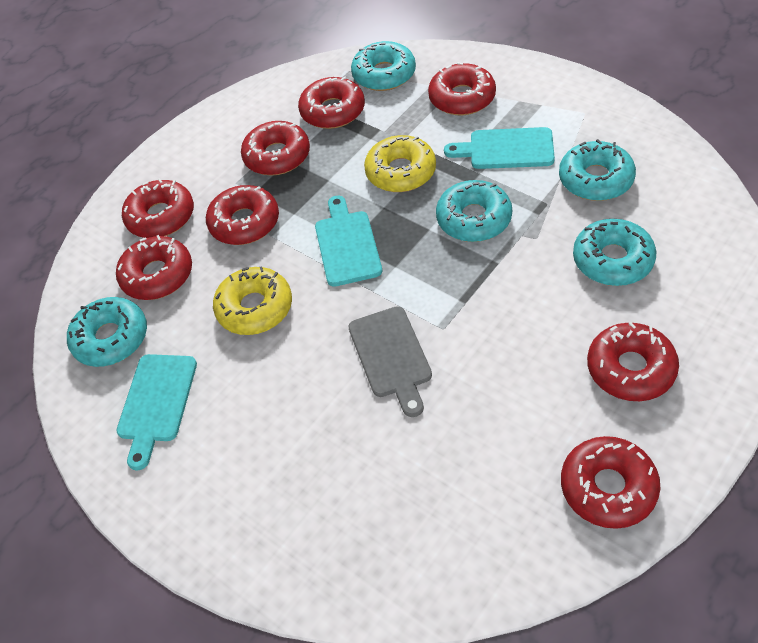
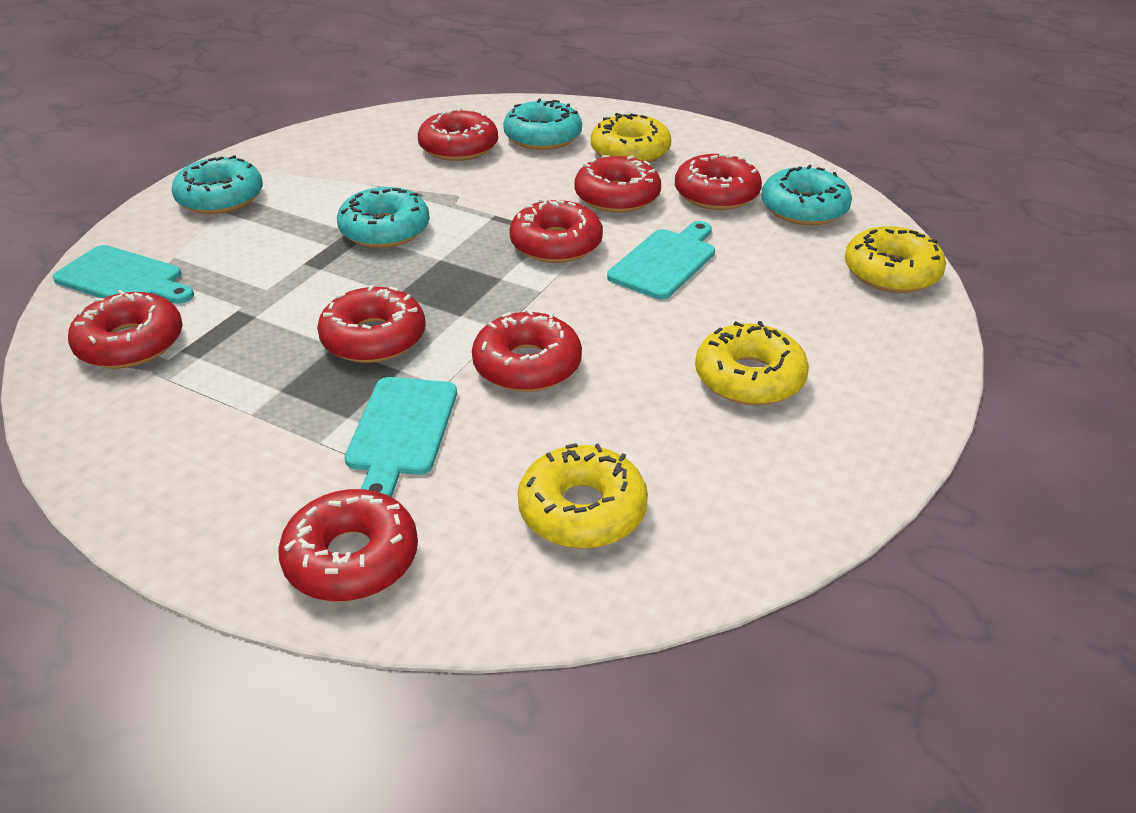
grey cutting board: 1 -> 0
turquoise donut: 5 -> 4
yellow donut: 2 -> 4

